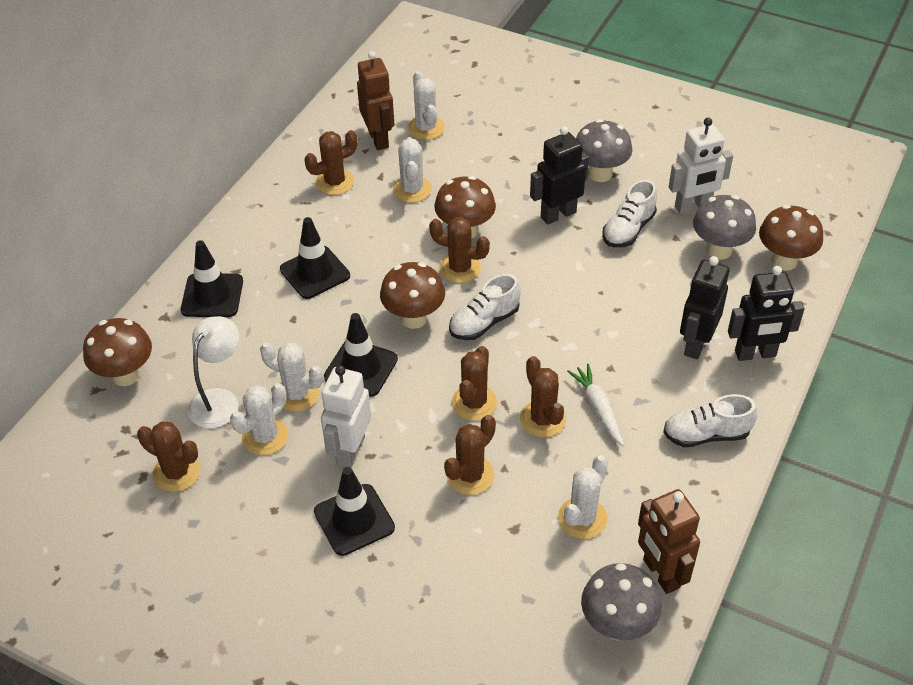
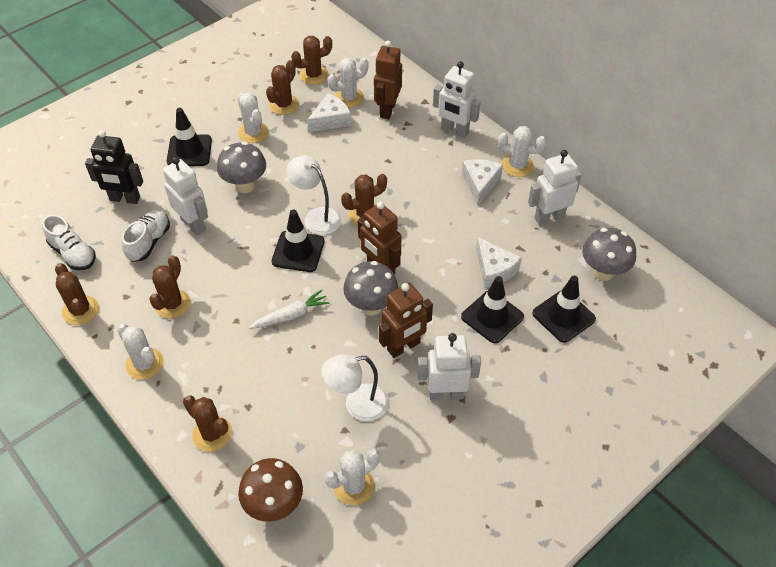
black robot: 3 -> 1
brown mushroom: 4 -> 1
brown robot: 2 -> 3
white cheese: 0 -> 3
white lamp: 1 -> 2
white robot: 2 -> 4
white shoe: 3 -> 2

